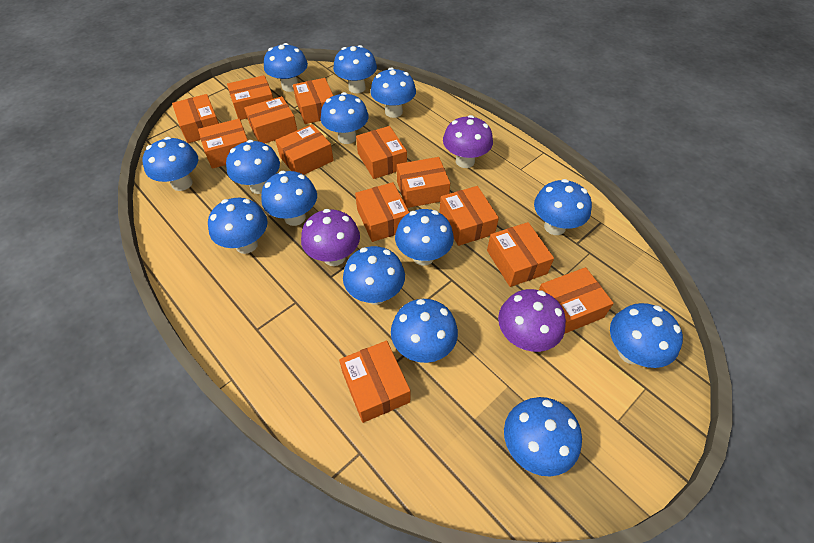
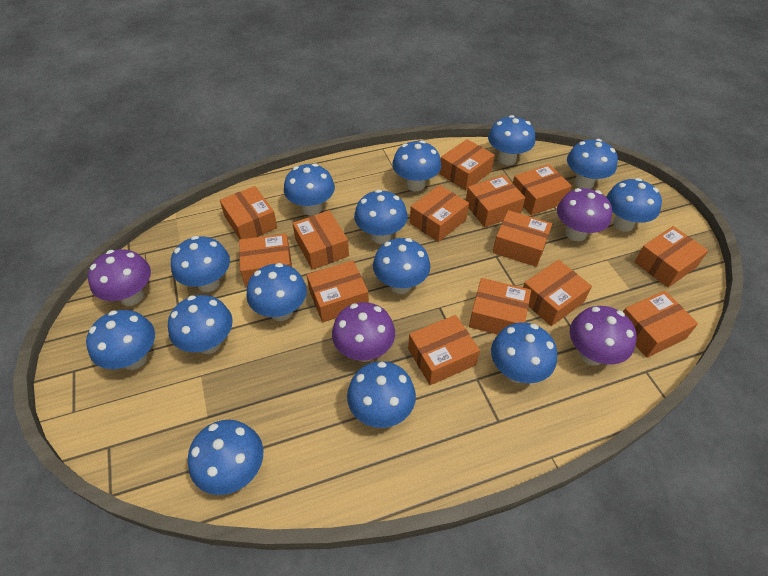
orange box: 13 -> 14
purple mushroom: 3 -> 4

